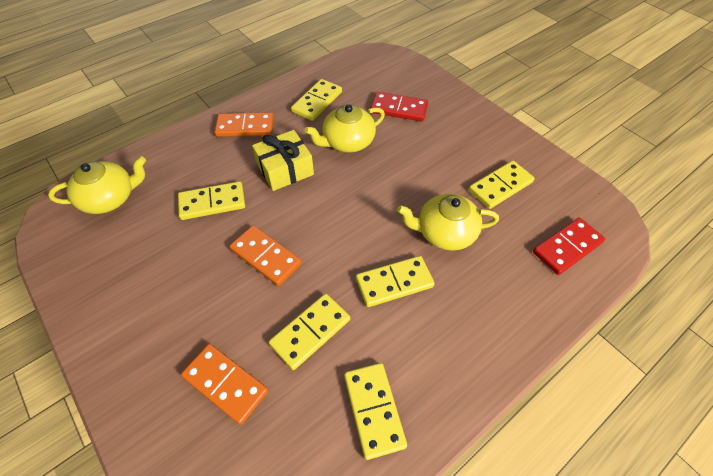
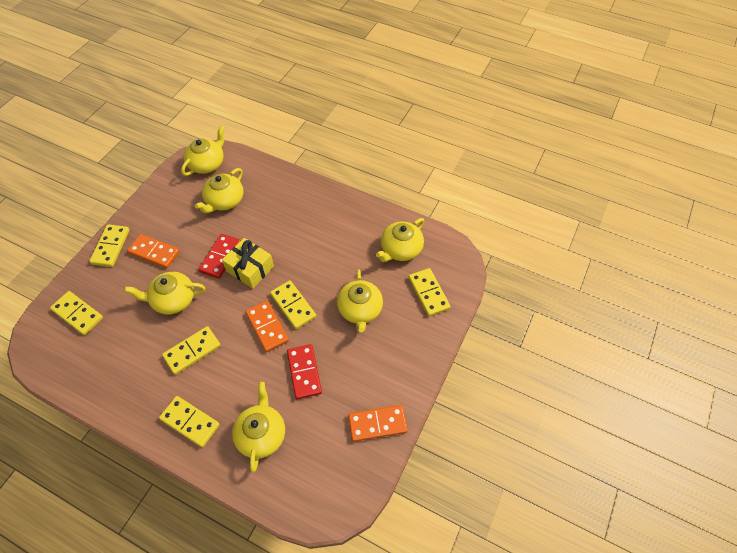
yellow teapot: 3 -> 6

